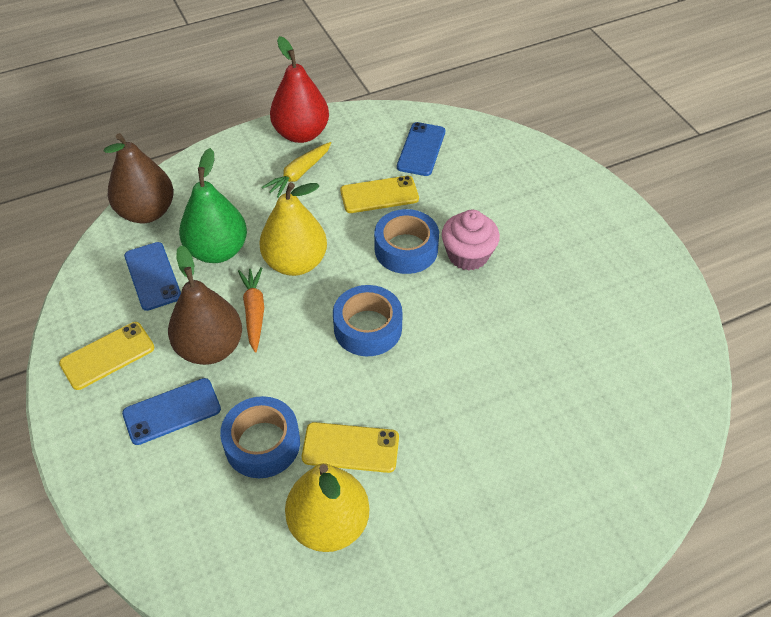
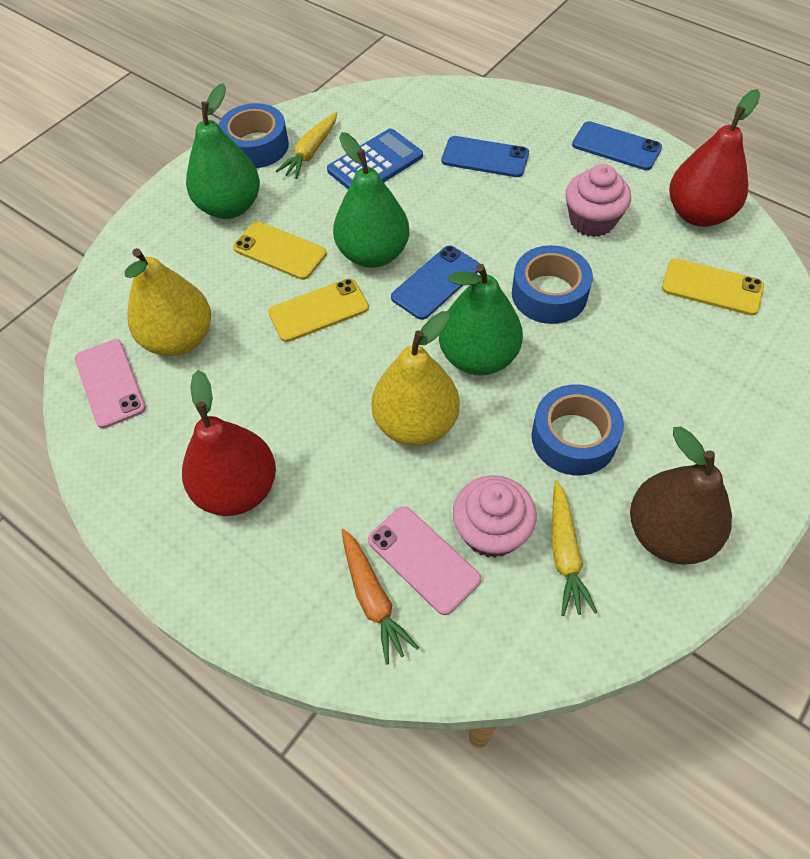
blue calculator: 0 -> 1
brown pear: 2 -> 1
green pear: 1 -> 3
pink cupcake: 1 -> 2
pink phone: 0 -> 2
red pear: 1 -> 2
yellow carrot: 1 -> 2

